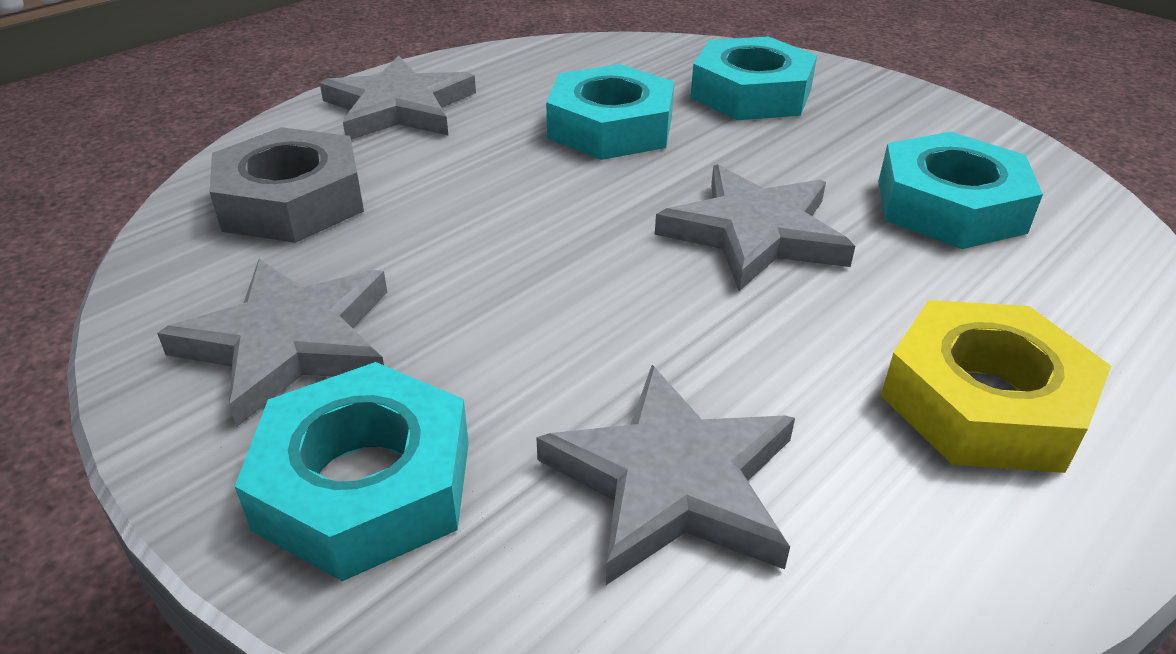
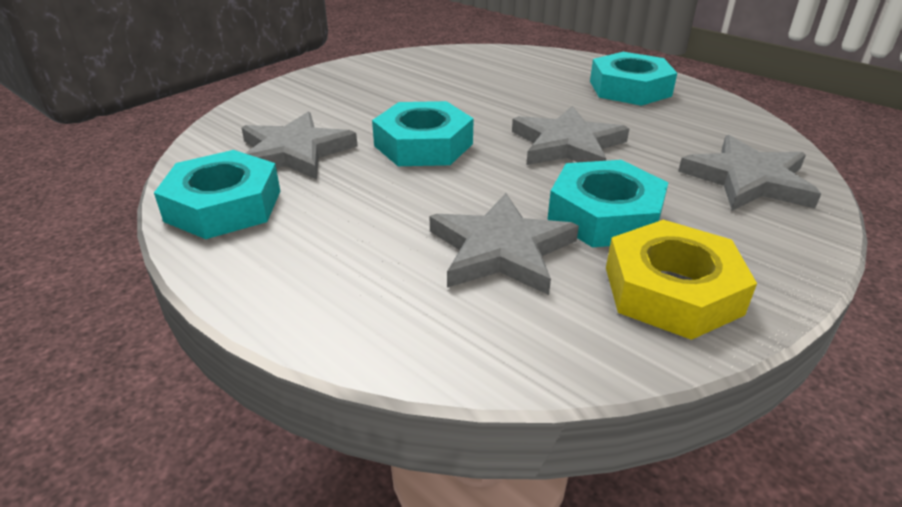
grey nut: 1 -> 0

